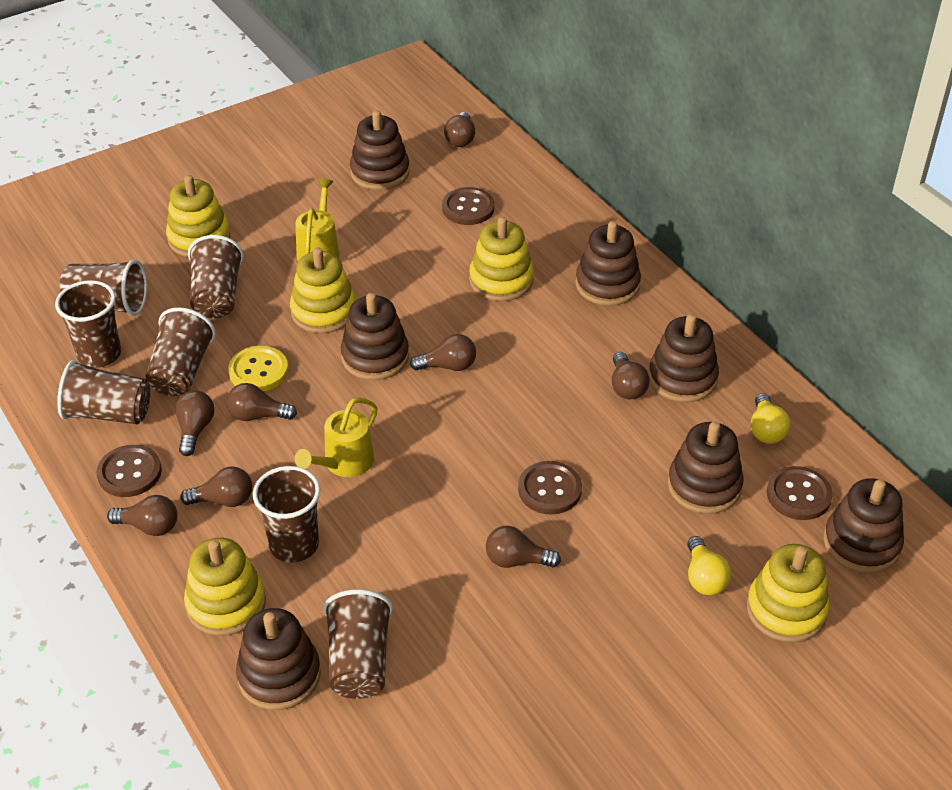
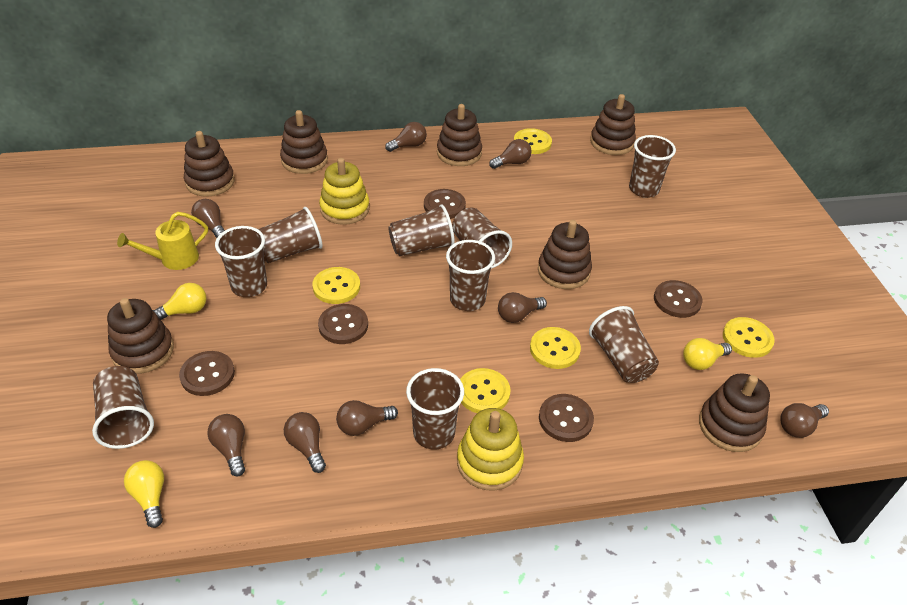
brown button: 4 -> 5
brown cup: 7 -> 9
yellow button: 1 -> 5
yellow light bulb: 2 -> 3
yellow stacking toy: 5 -> 2
yellow watering can: 2 -> 1

